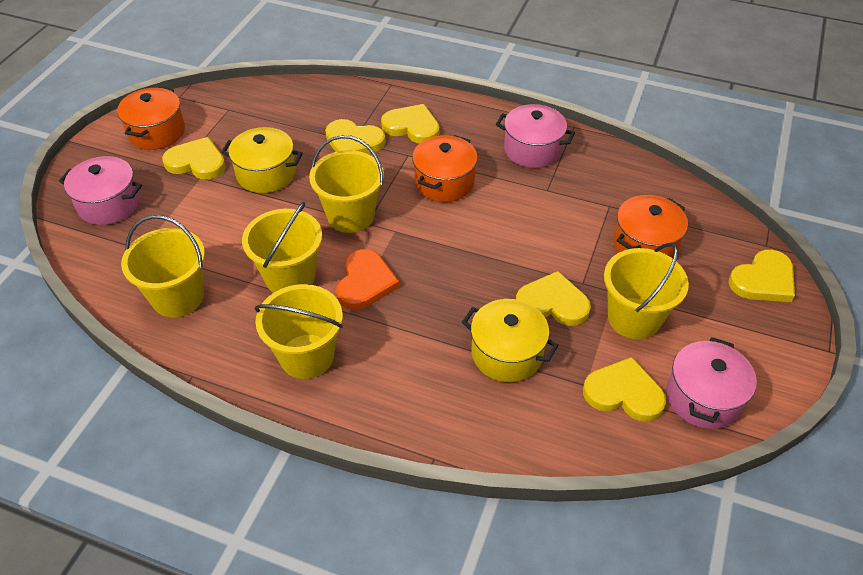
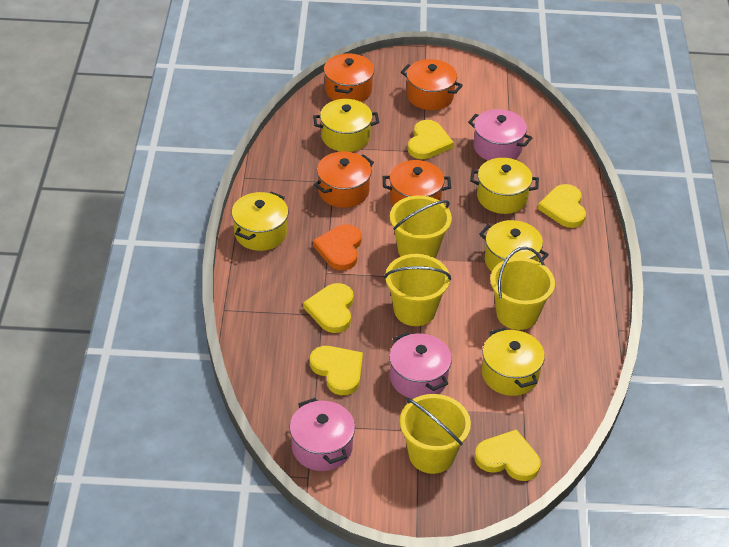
orange pot: 3 -> 4
yellow bucket: 5 -> 4
yellow heart: 6 -> 5
yellow pot: 2 -> 5

